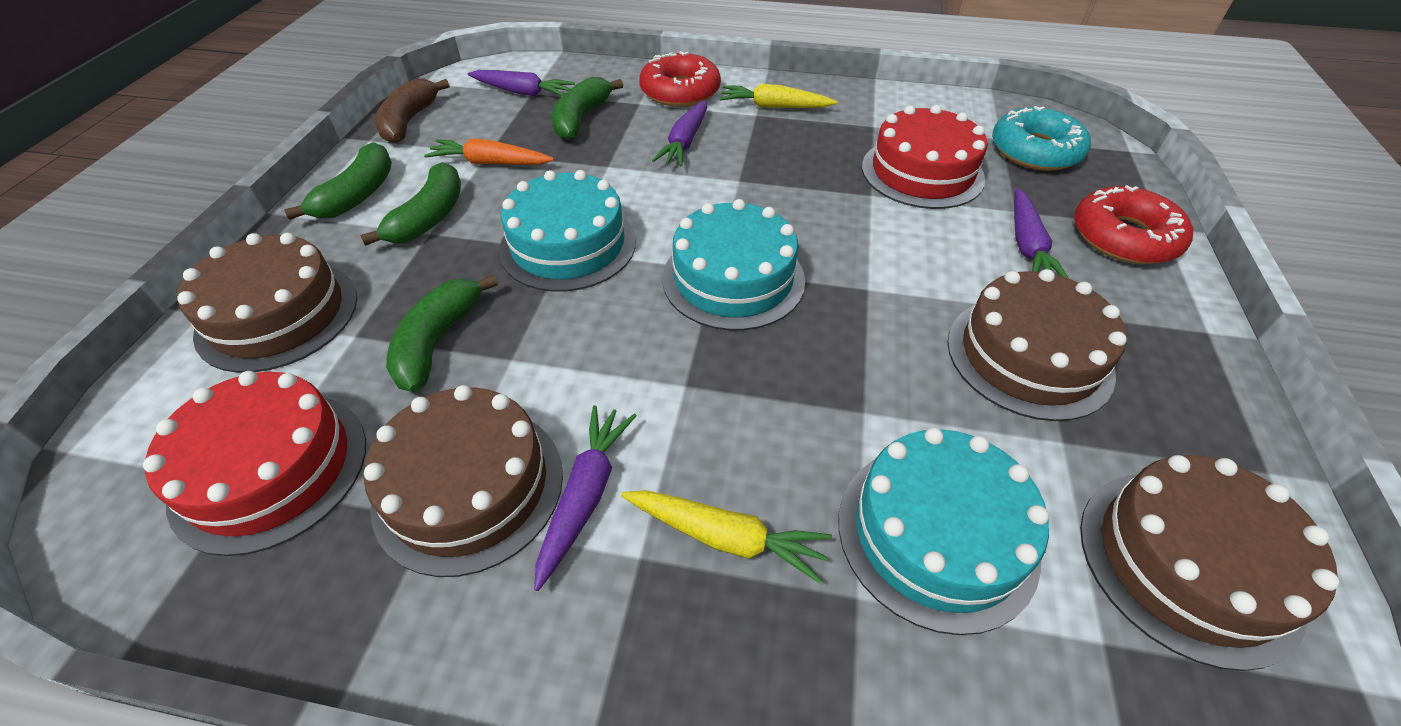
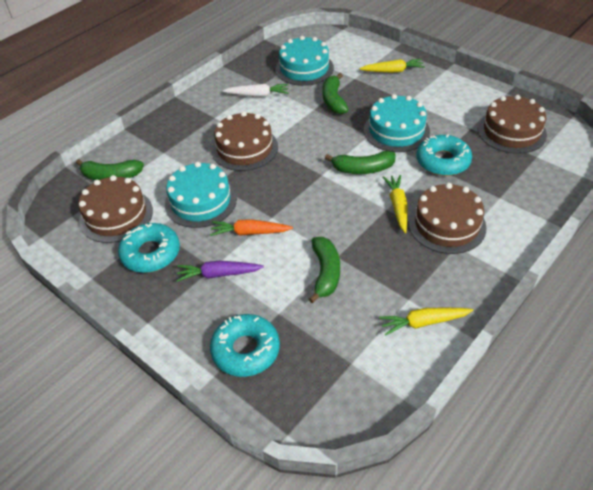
brown banana: 1 -> 0
purple carrot: 4 -> 1
red cake: 2 -> 0
red donut: 2 -> 0
turquoise donut: 1 -> 3
white carrot: 0 -> 1
yellow carrot: 2 -> 3

